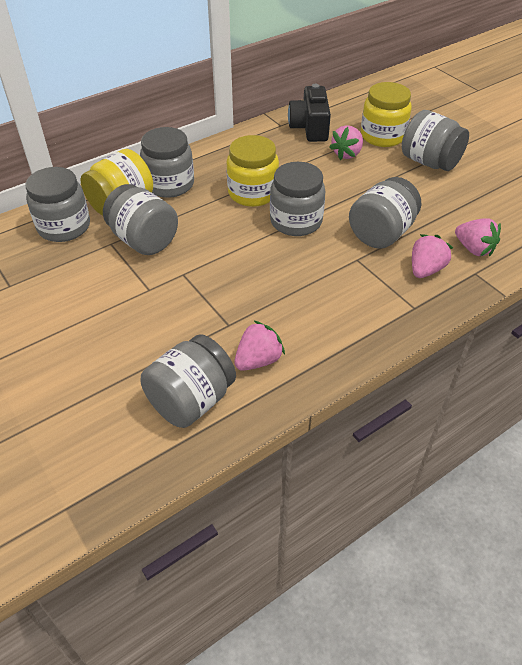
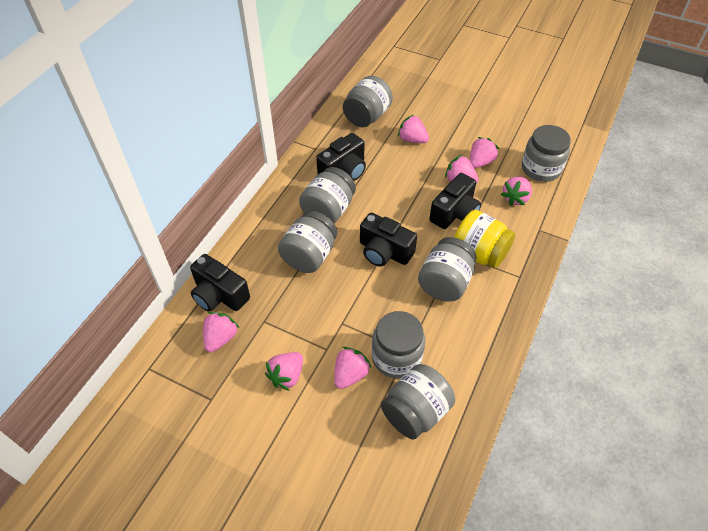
black camera: 1 -> 4
pink strawberry: 4 -> 7
yellow jar: 3 -> 1

